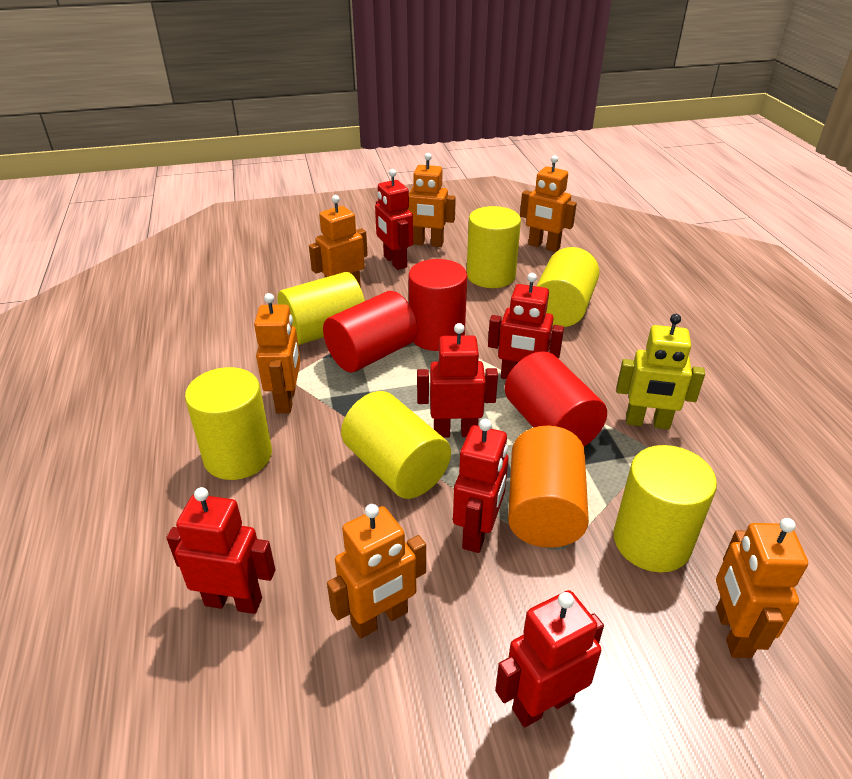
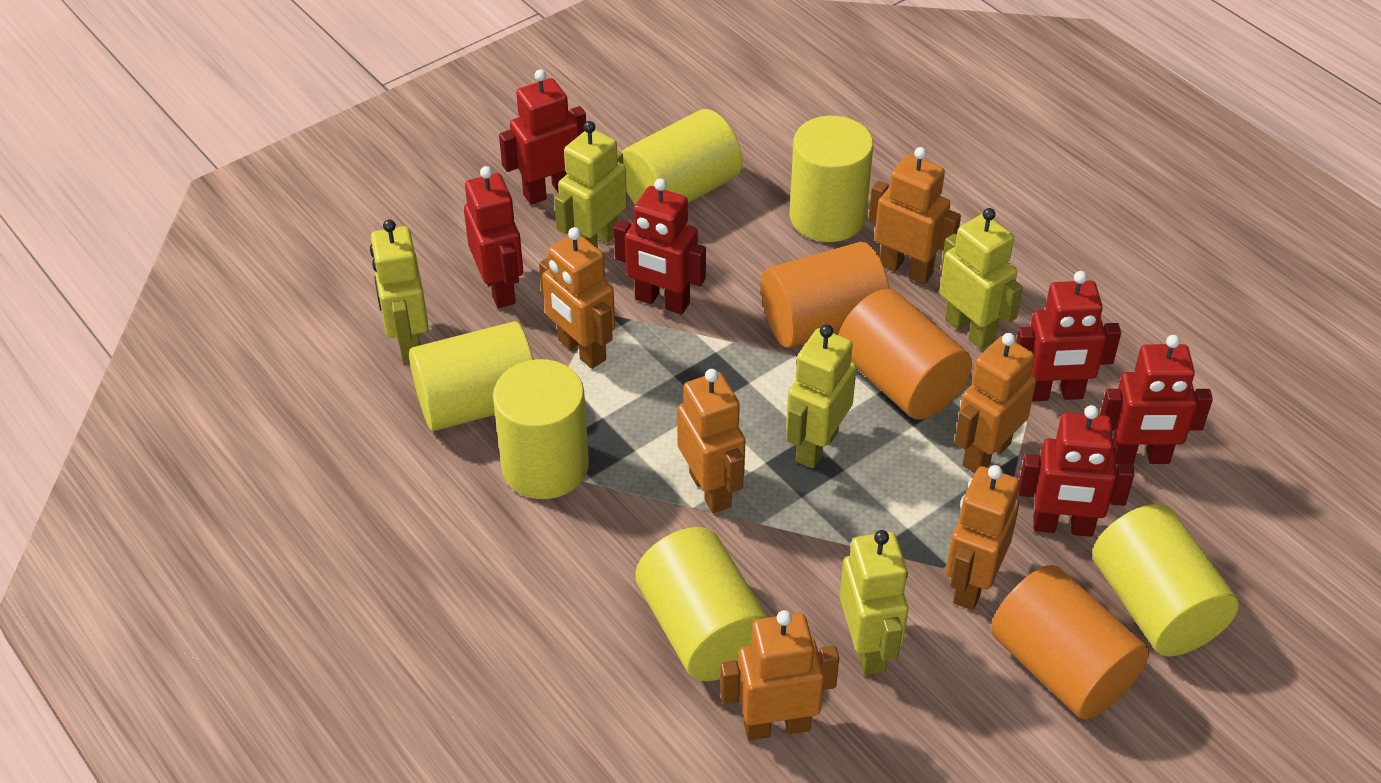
orange cylinder: 1 -> 3
red cylinder: 3 -> 0
yellow robot: 1 -> 5

